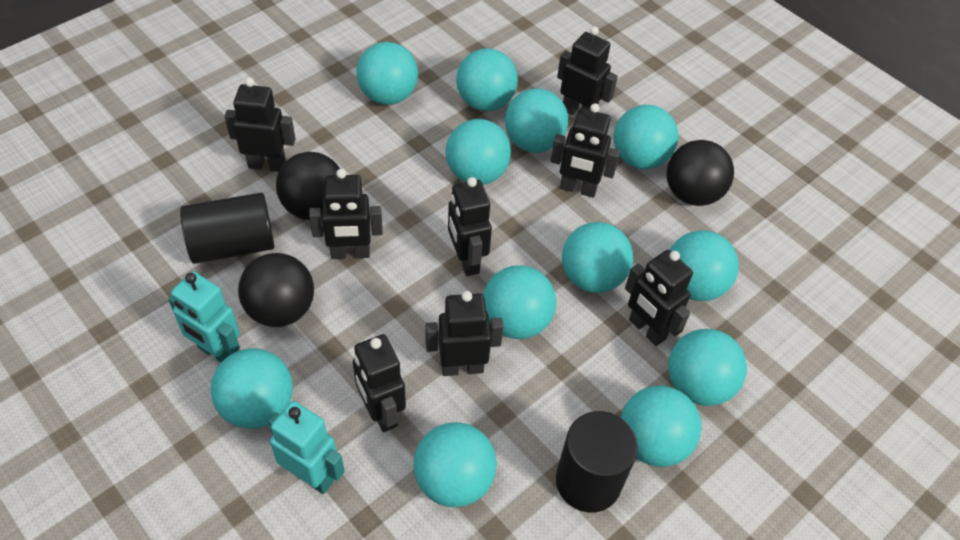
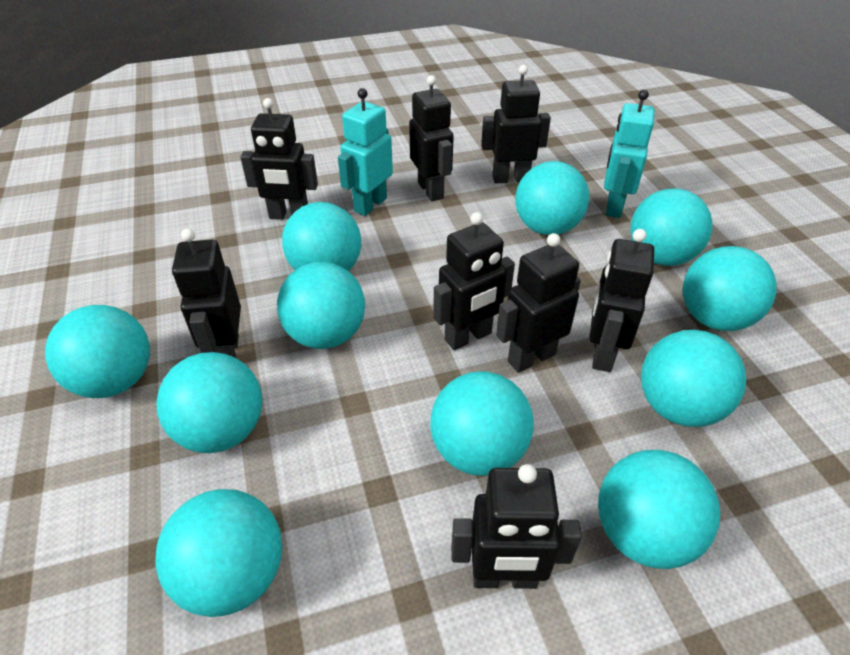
black ball: 3 -> 0
black cylinder: 2 -> 0
turquoise ball: 12 -> 11

